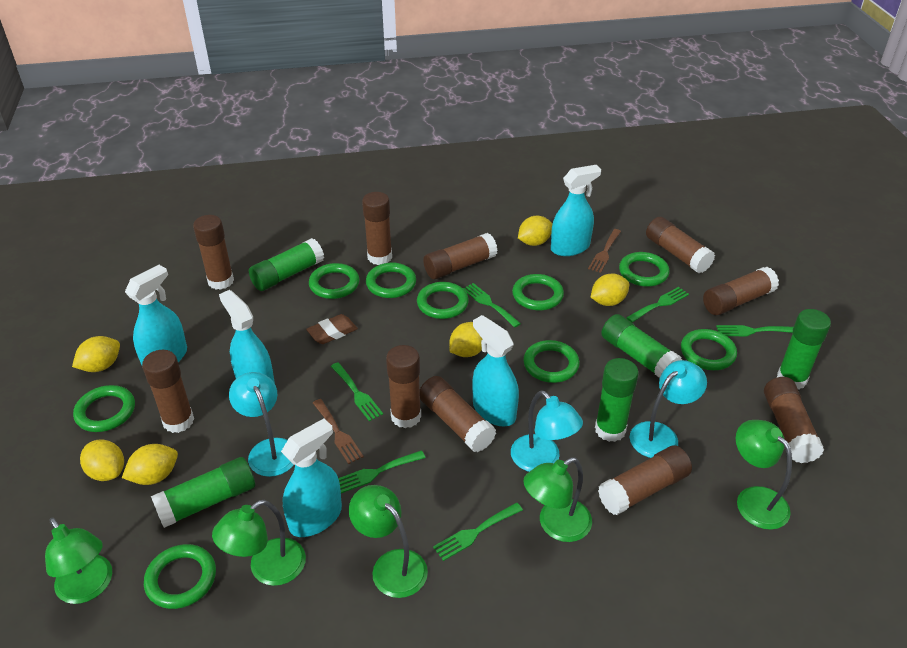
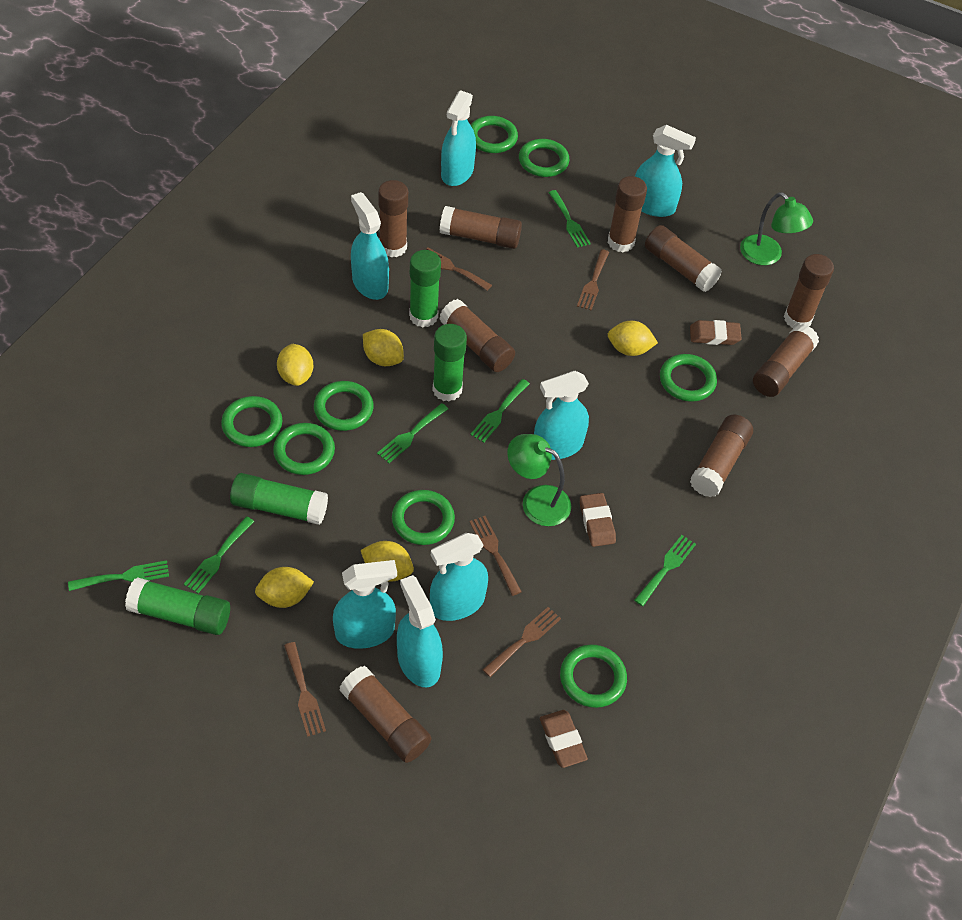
brown eraser: 1 -> 3
brown fork: 2 -> 5
brown glue stick: 10 -> 9
green glue stick: 5 -> 4
green lamp: 5 -> 2
green ring: 9 -> 8
turquoise lamp: 3 -> 0
turquoise spray bottle: 5 -> 7
yellow lemon: 6 -> 5

